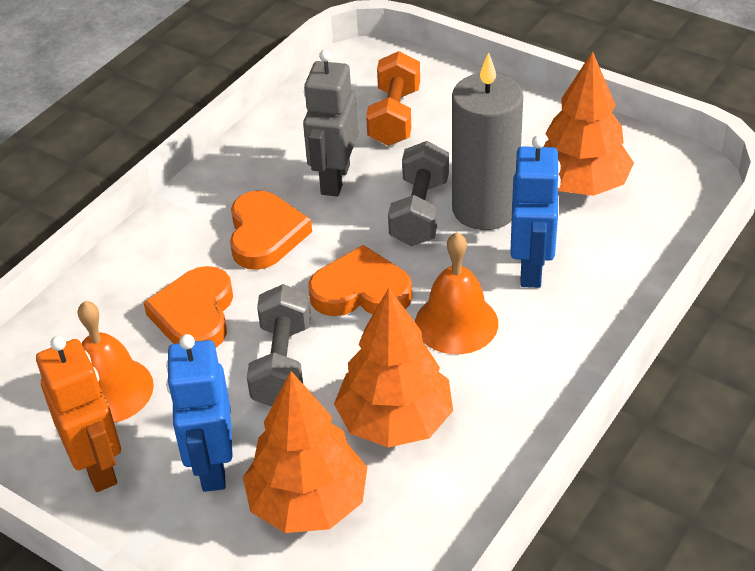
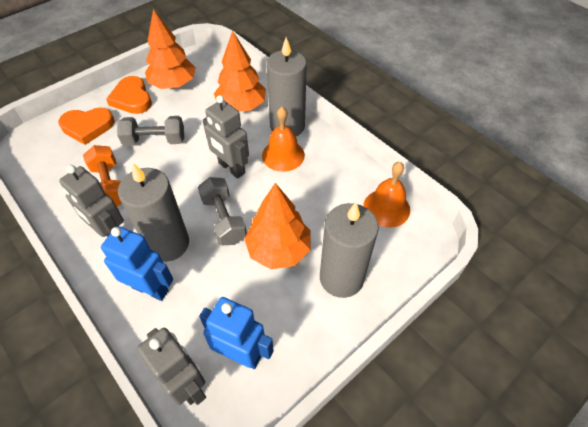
grey candle: 1 -> 3
grey robot: 1 -> 3
orange heart: 3 -> 2
orange robot: 1 -> 0

